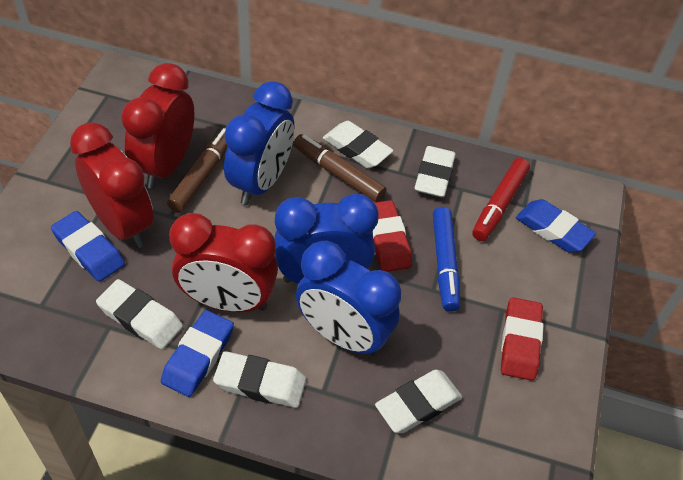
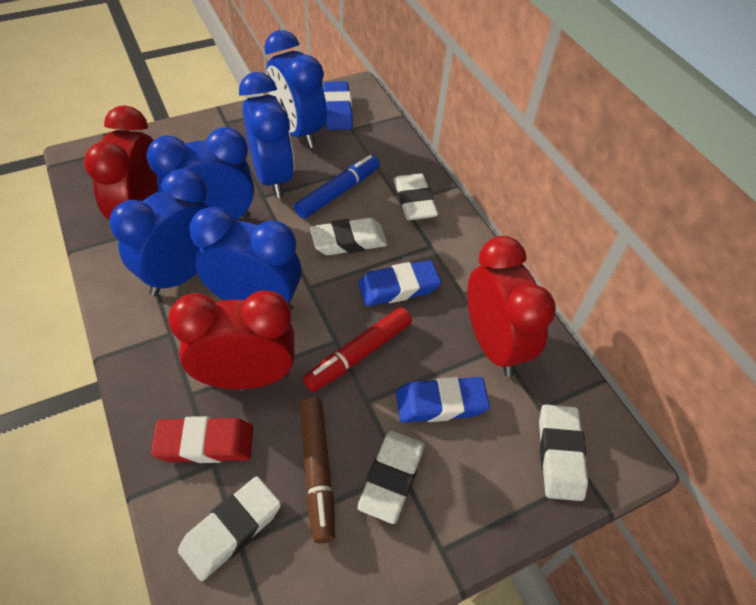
blue clock: 3 -> 5
brown marker: 2 -> 1
red eraser: 2 -> 1

